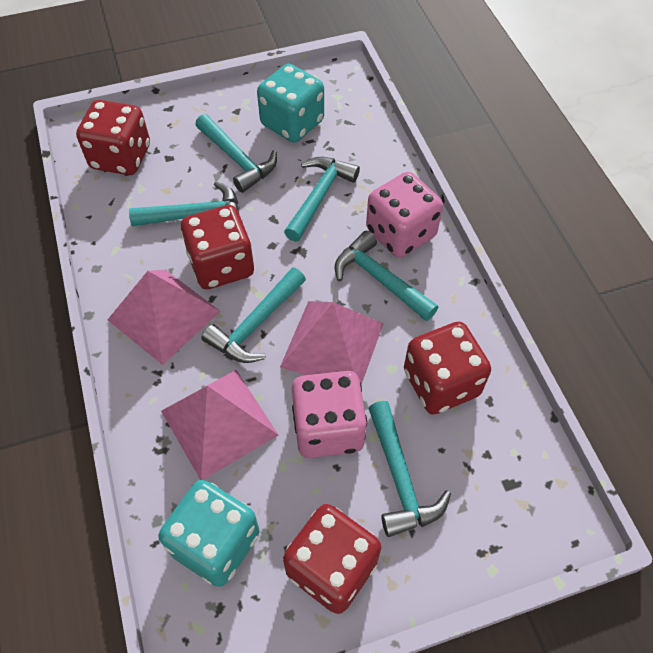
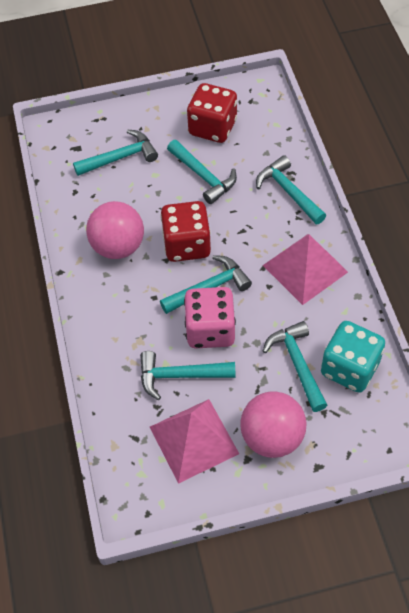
pink ball: 0 -> 2
pink dice: 2 -> 1
pink pyramid: 3 -> 2
red dice: 4 -> 2
turquoise dice: 2 -> 1

